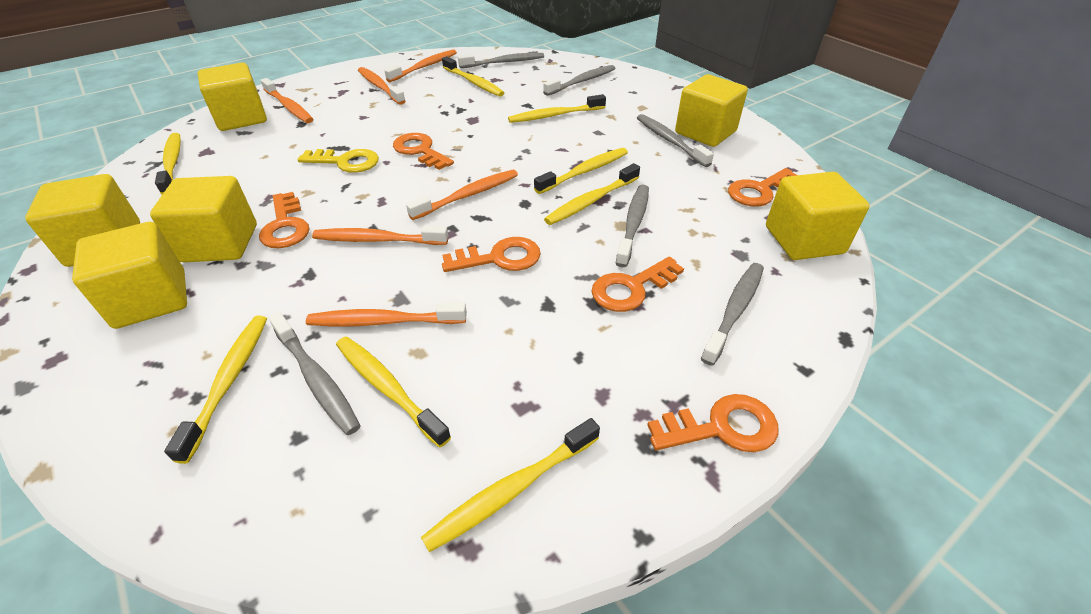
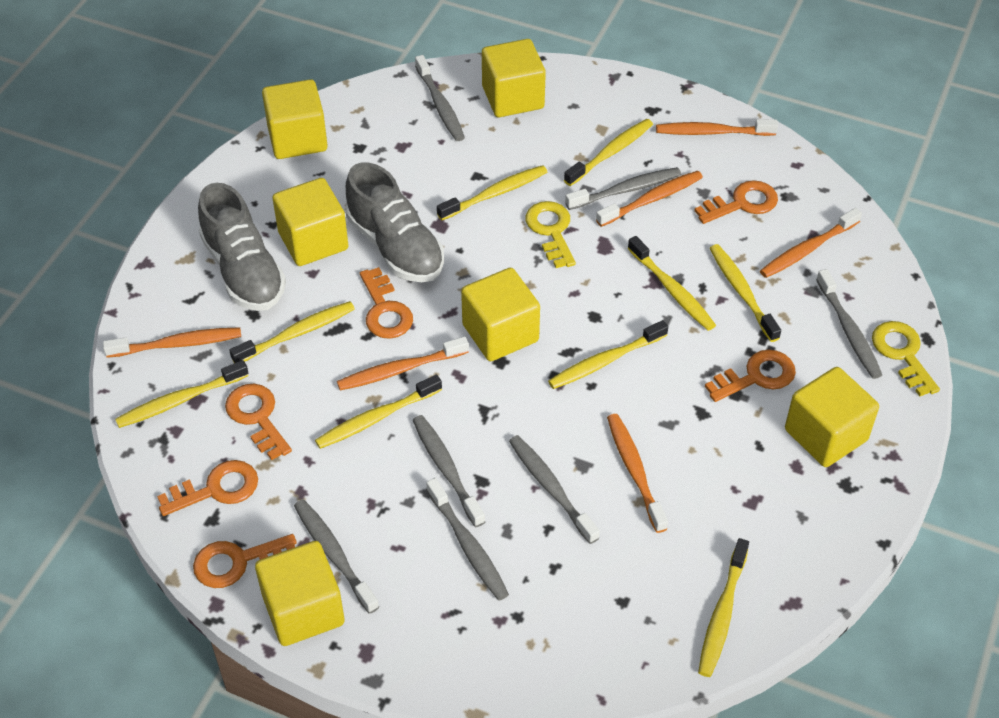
grey shoe: 0 -> 2
grey toothbrush: 6 -> 7
yellow key: 1 -> 2
yellow toothbrush: 8 -> 9

